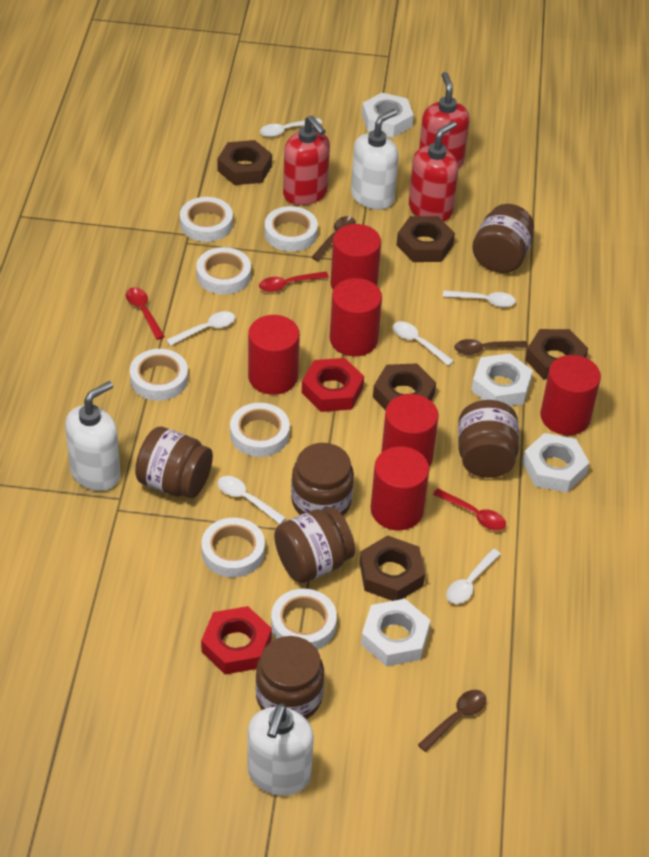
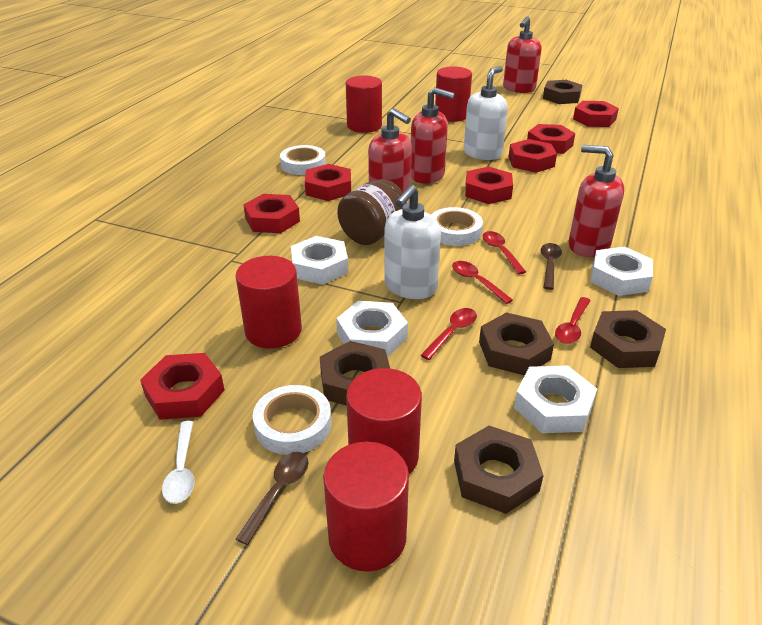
brown jar: 6 -> 1
brown spoon: 3 -> 2
red cylinder: 6 -> 5
red nut: 2 -> 7
red soap dispenser: 3 -> 4
red spoon: 3 -> 4
white soap dispenser: 3 -> 2
white spoon: 6 -> 1
white tape: 7 -> 3

